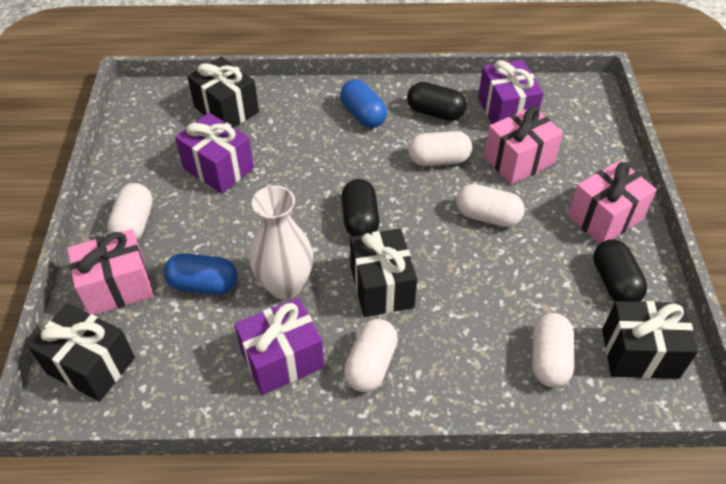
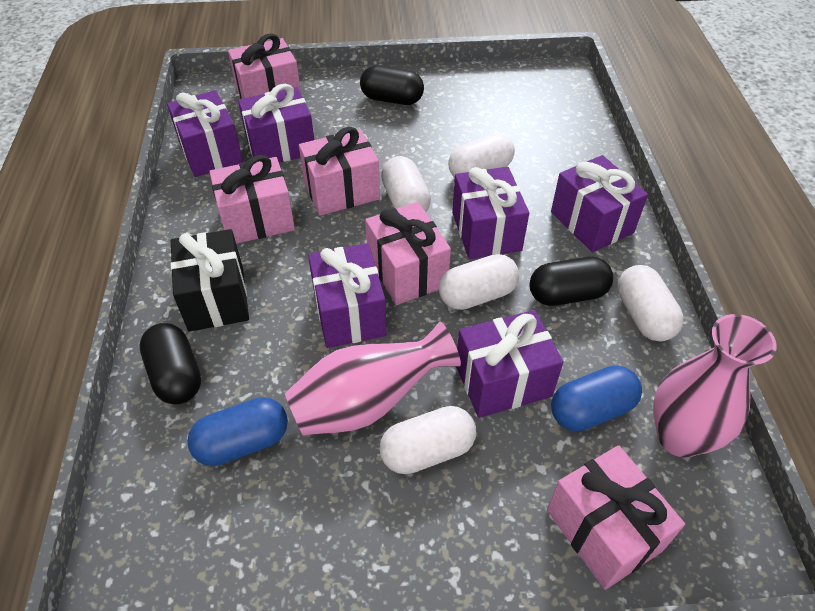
black gift: 4 -> 1
pink gift: 3 -> 5
pink vase: 0 -> 2
purple gift: 3 -> 6
white vase: 1 -> 0

